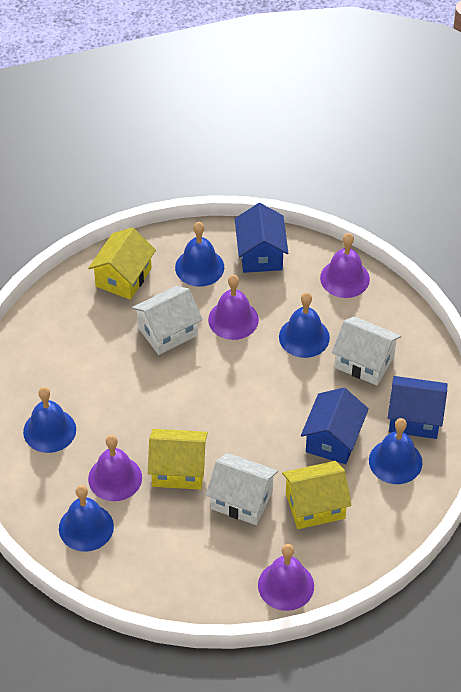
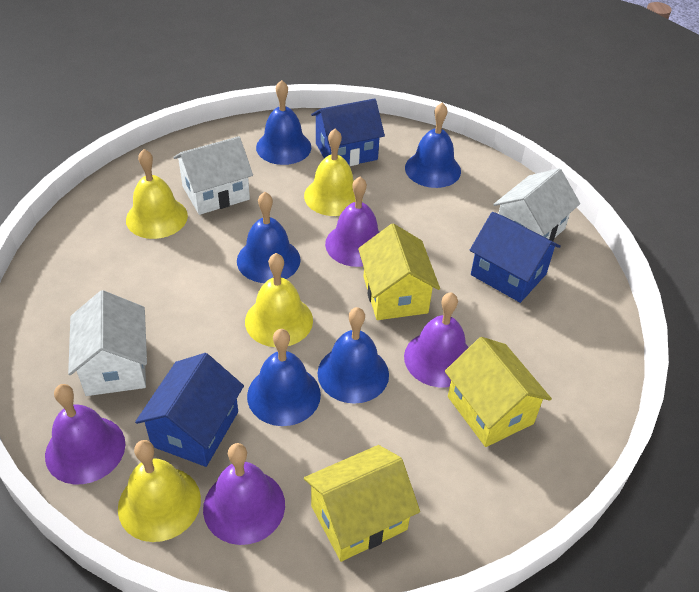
yellow bell: 0 -> 4

